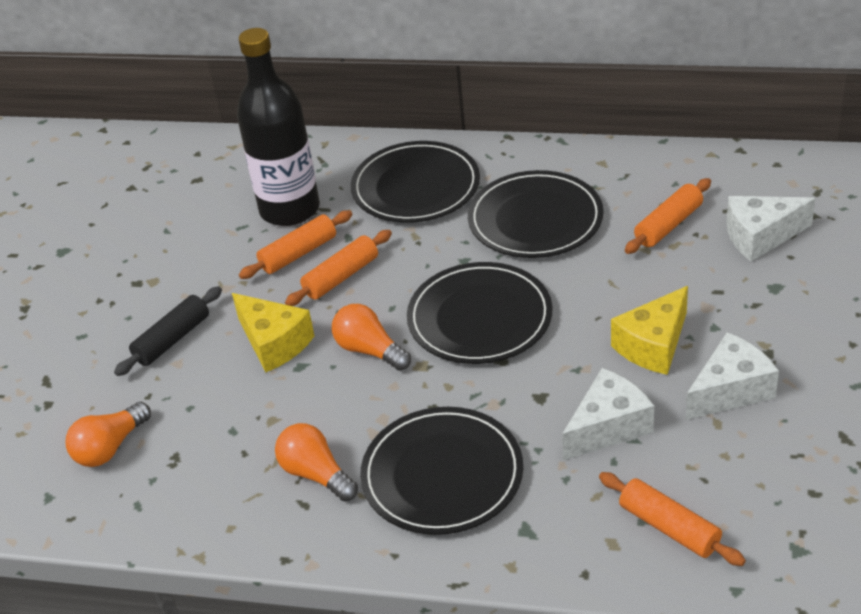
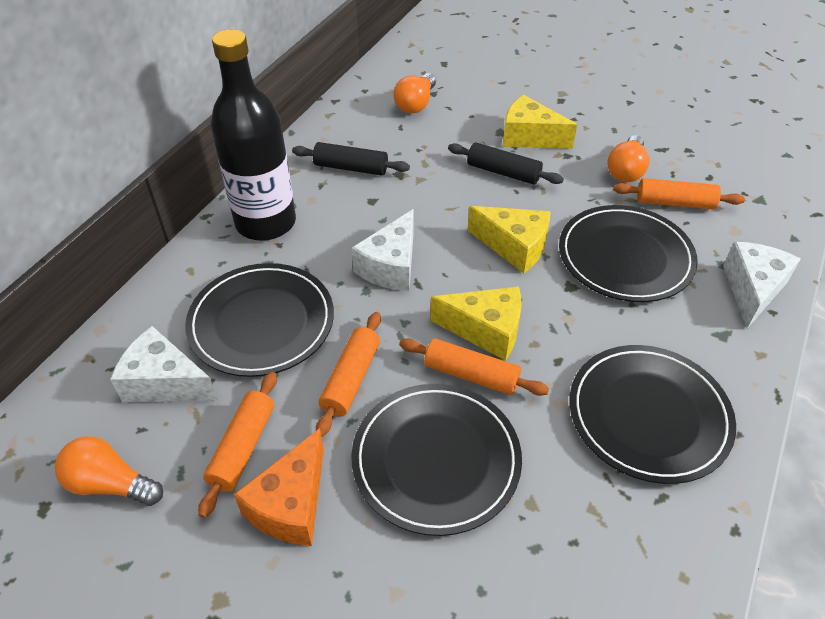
black rolling pin: 1 -> 2
orange cheese: 0 -> 1
yellow cheese: 2 -> 3

